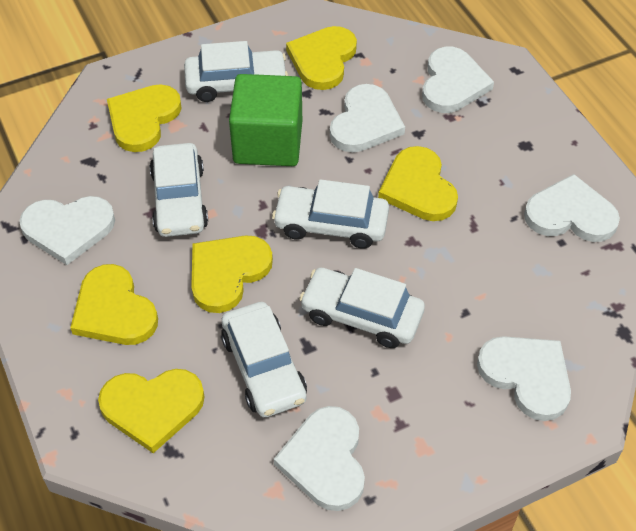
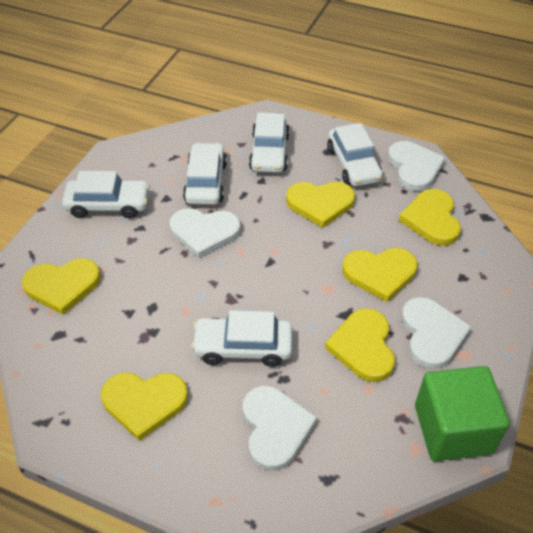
white heart: 6 -> 4

